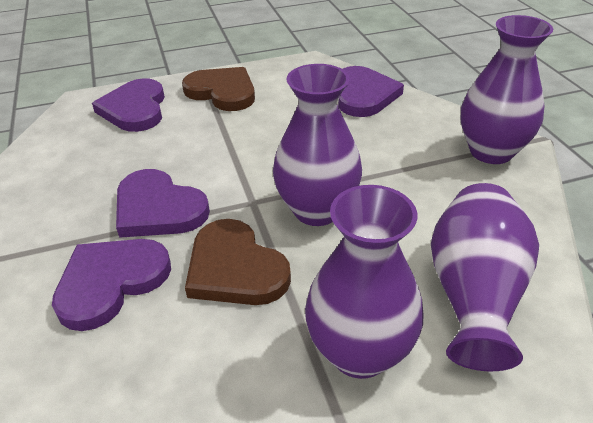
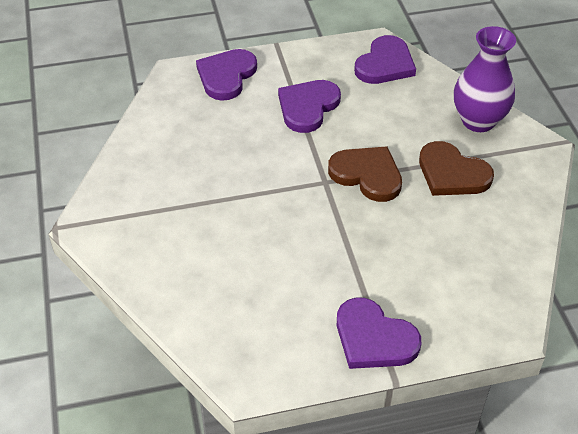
purple vase: 4 -> 1

